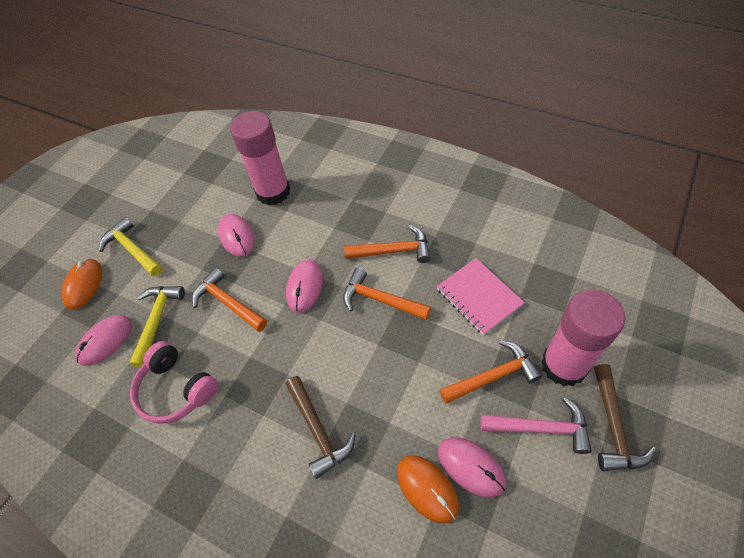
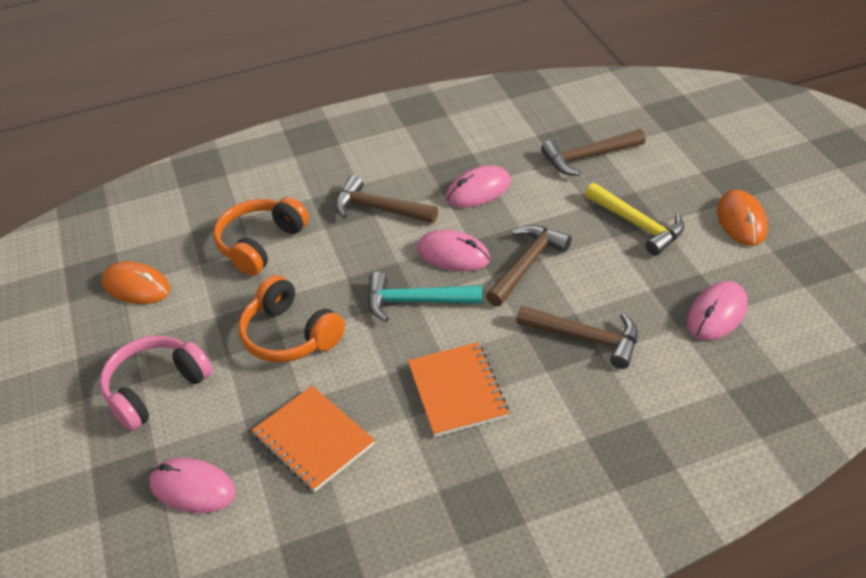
brown hammer: 2 -> 4
orange hammer: 4 -> 0
orange headphones: 0 -> 2
orange notebook: 0 -> 2
pink glue stick: 2 -> 0
pink hammer: 1 -> 0
pink notebook: 1 -> 0
turquoise hammer: 0 -> 1
yellow hammer: 2 -> 1

